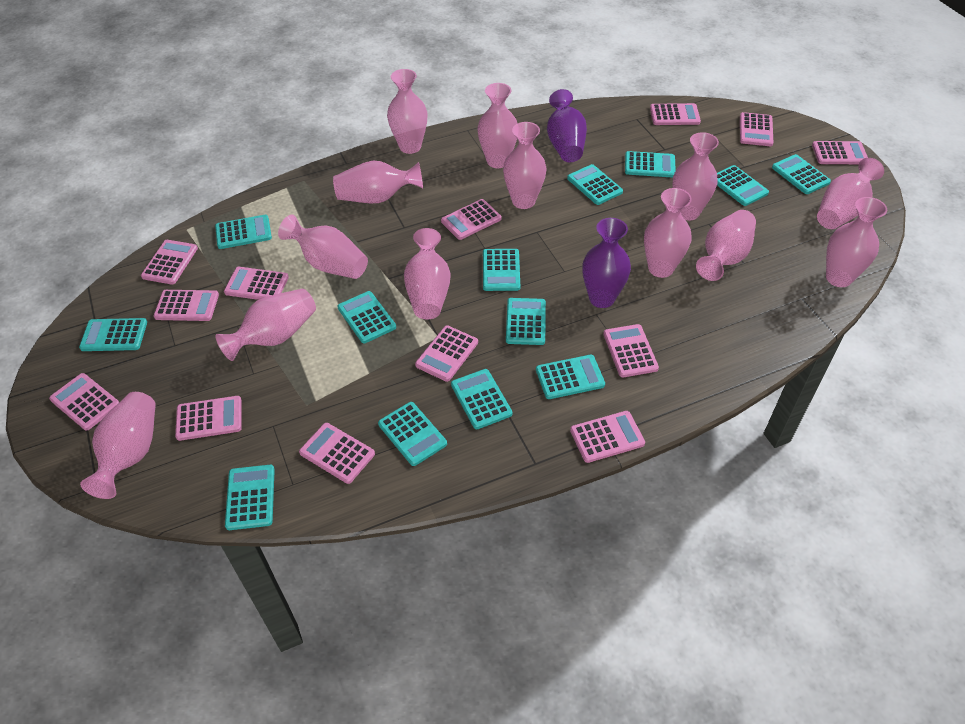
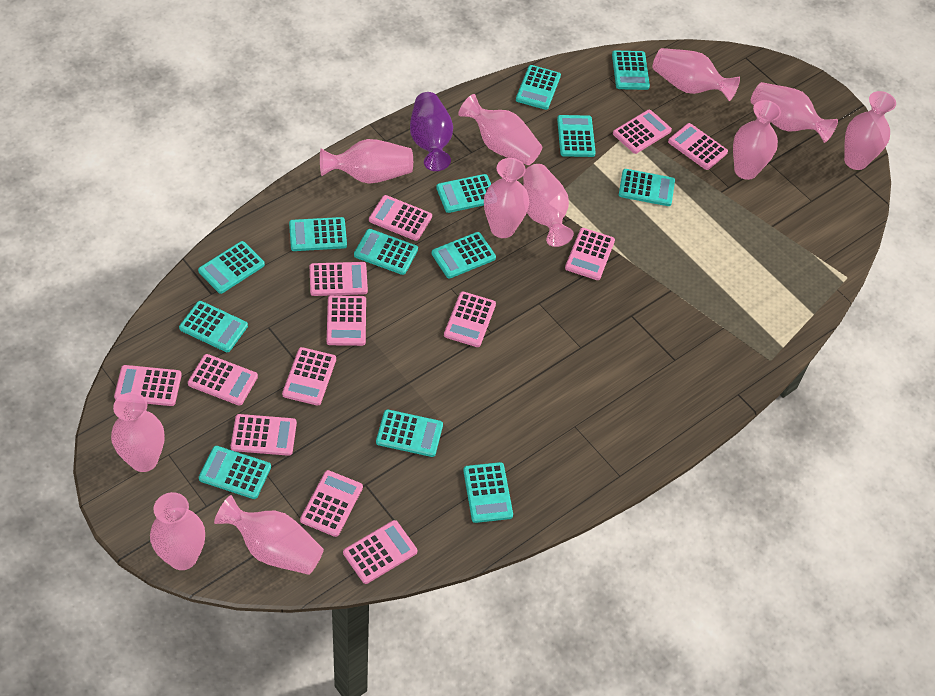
pink vase: 13 -> 11
purple vase: 2 -> 1

